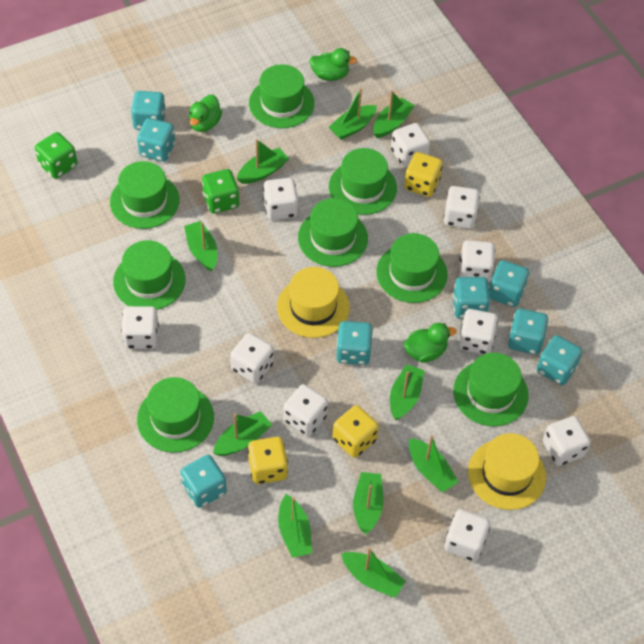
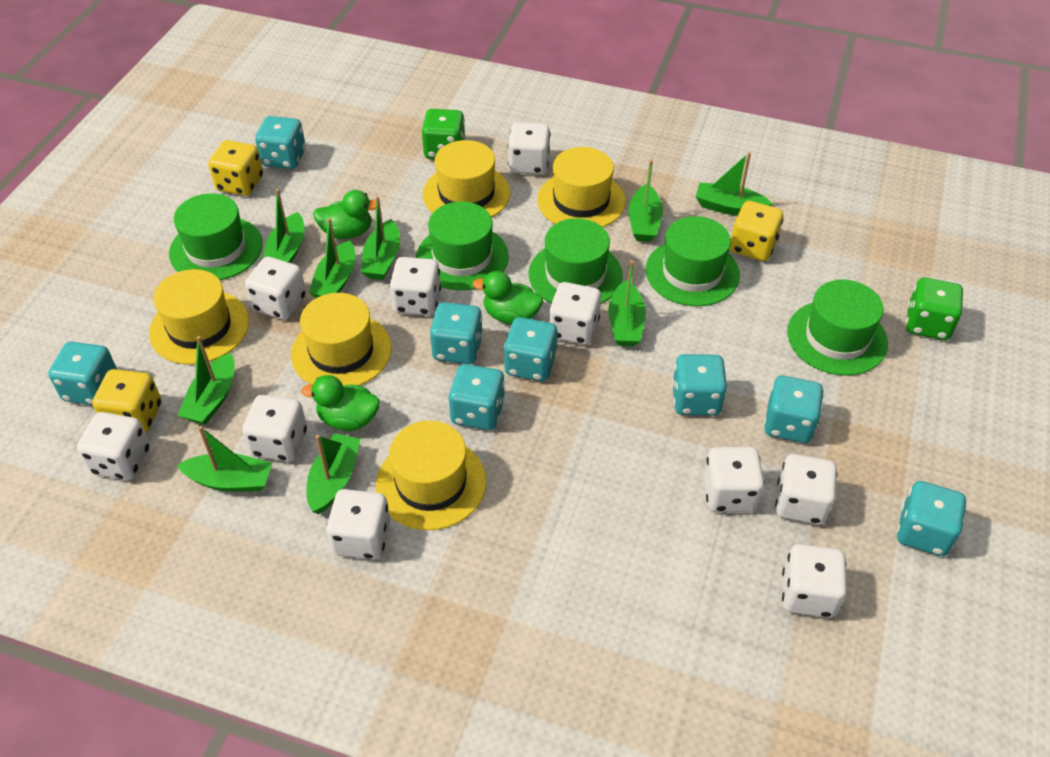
green boat: 10 -> 9
green hat: 8 -> 5
yellow hat: 2 -> 5

